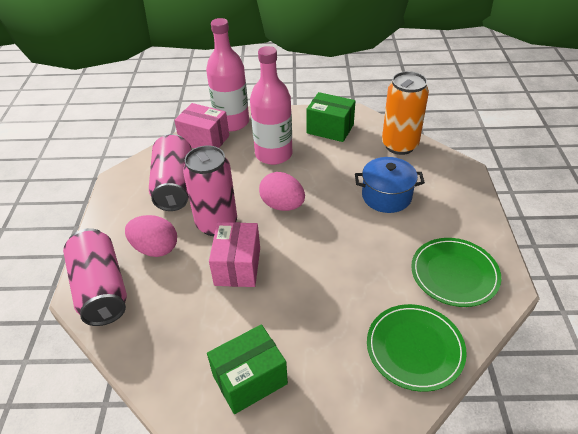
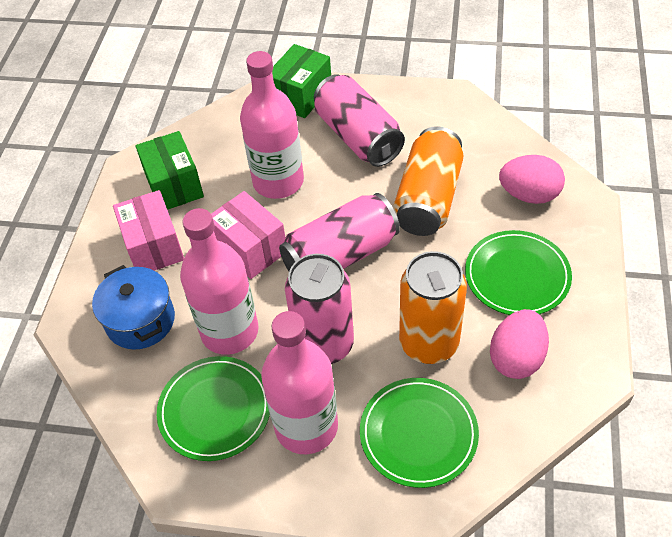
green plate: 2 -> 3
orange can: 1 -> 2
pink bottle: 2 -> 3

